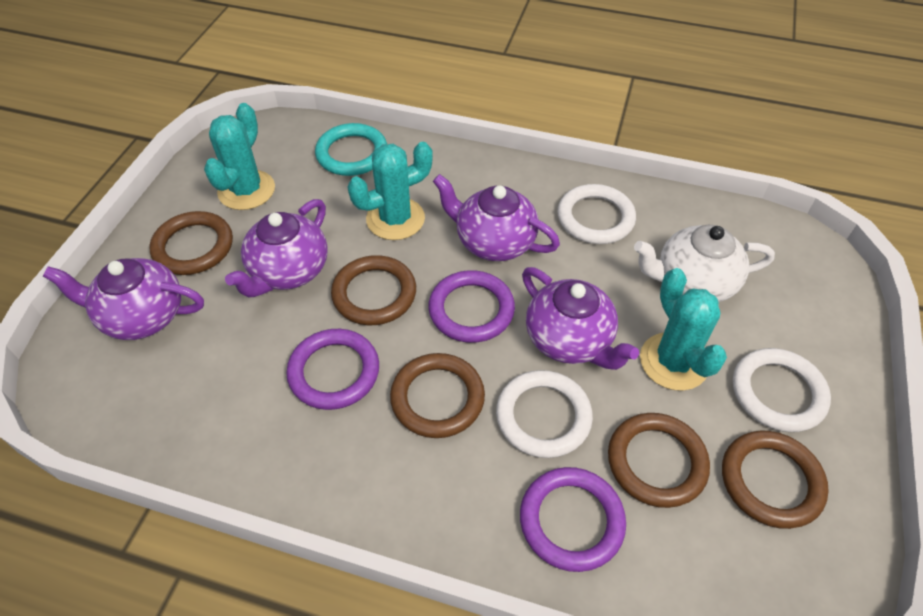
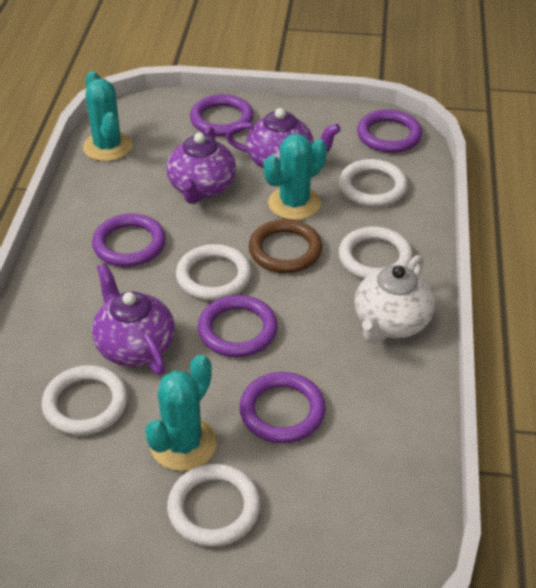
brown ring: 5 -> 1
purple ring: 3 -> 5
purple teapot: 4 -> 3
turquoise ring: 1 -> 0
white ring: 3 -> 5

